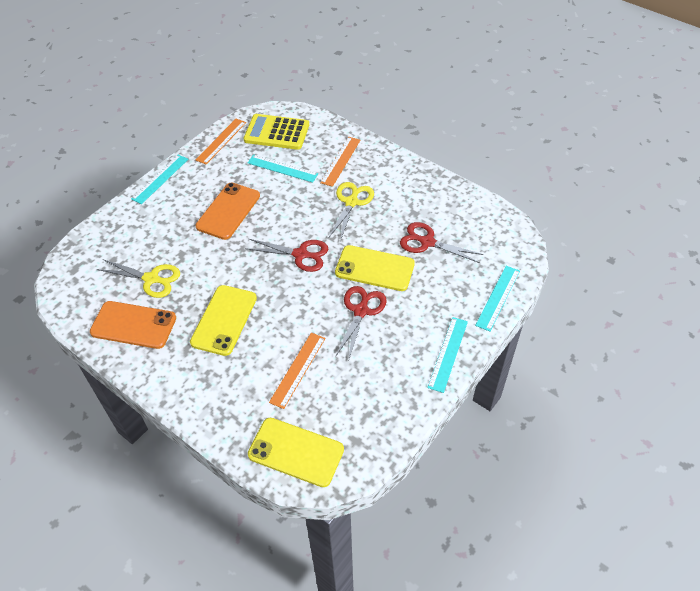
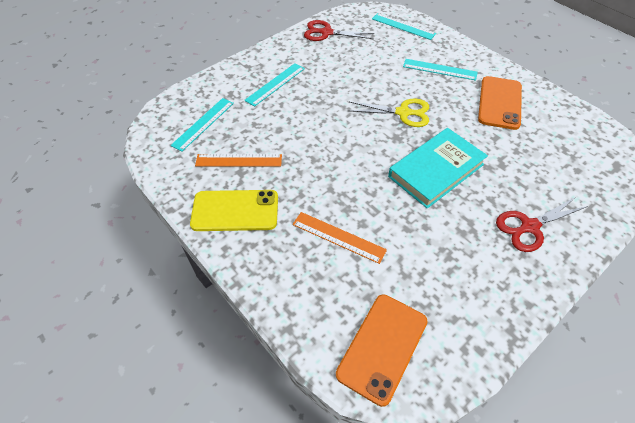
orange ruler: 3 -> 2
red scissors: 3 -> 2
turquoise book: 0 -> 1
yellow calculator: 1 -> 0
yellow phone: 3 -> 1
yellow scissors: 2 -> 1

